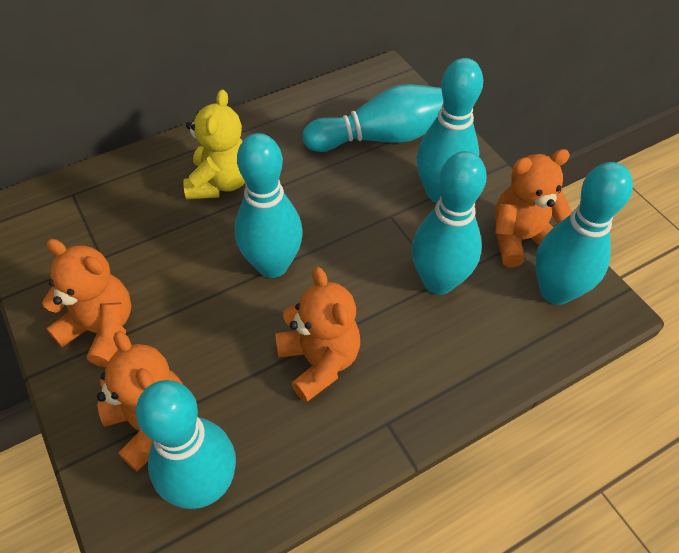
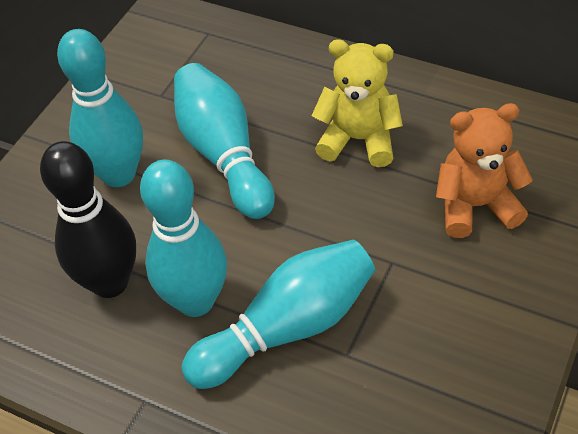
black bowling pin: 0 -> 1
orange teddy bear: 4 -> 1
turquoise bowling pin: 6 -> 4

